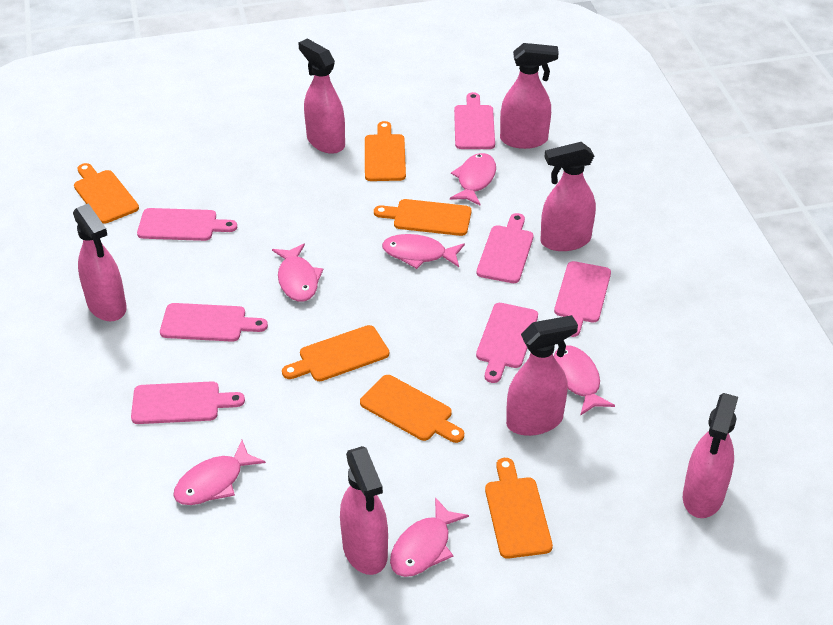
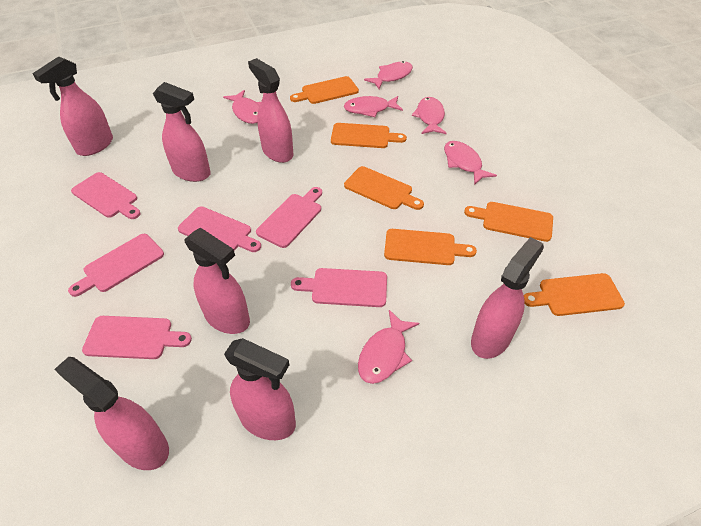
pink cutting board: 7 -> 6

